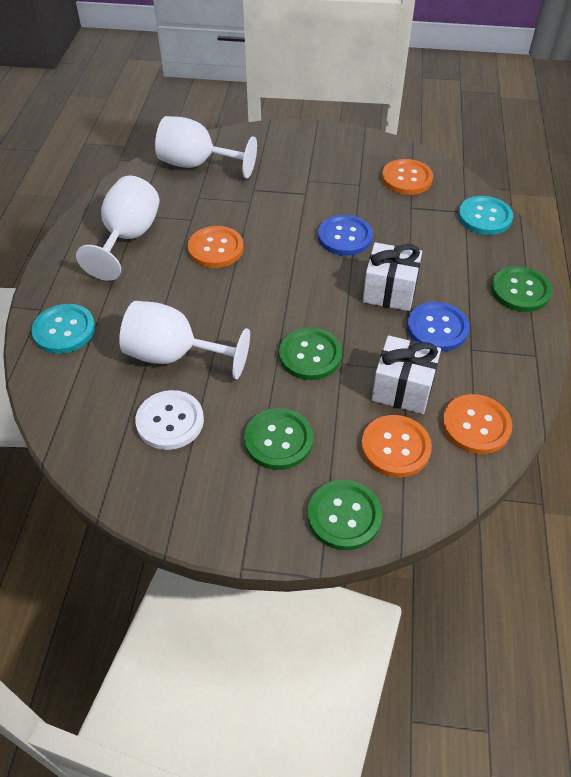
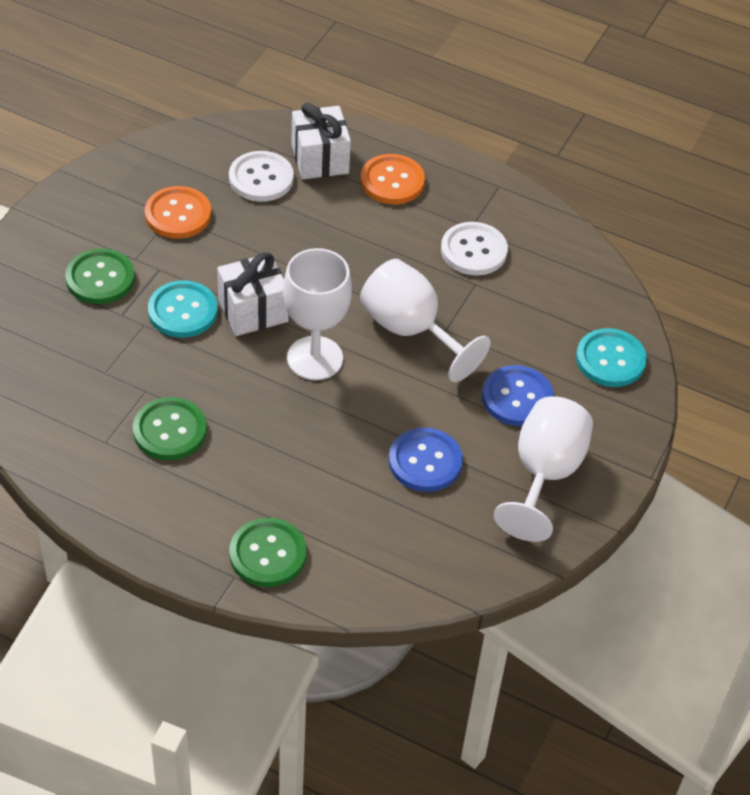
green button: 4 -> 3
orange button: 4 -> 2
white button: 1 -> 2

